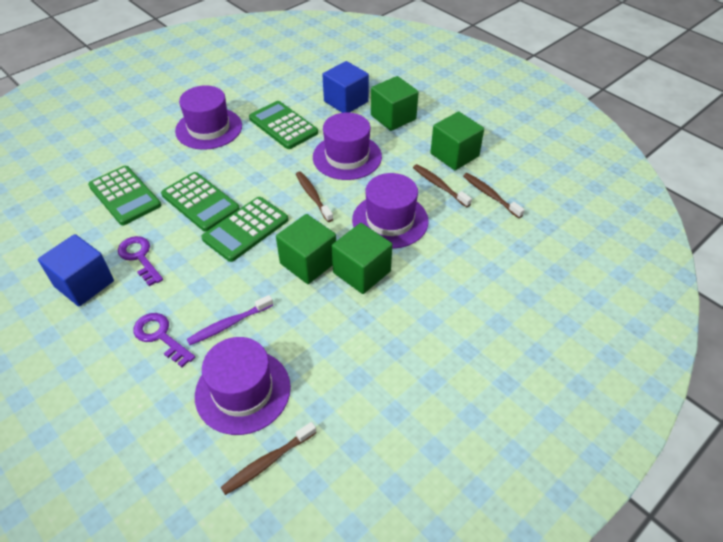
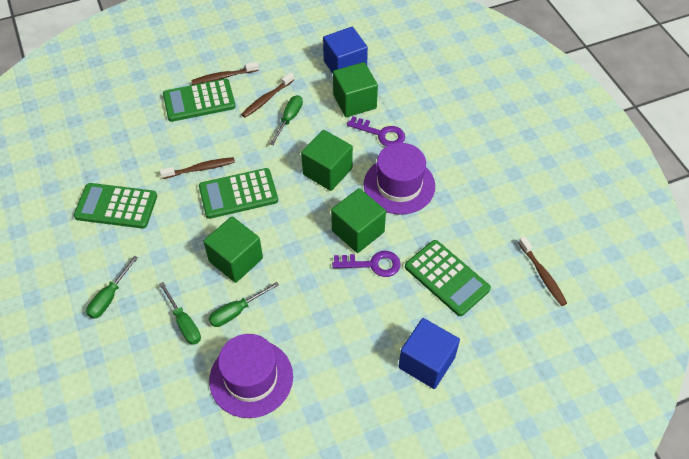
green screwdriver: 0 -> 4
purple hat: 4 -> 2
purple toothbrush: 1 -> 0

